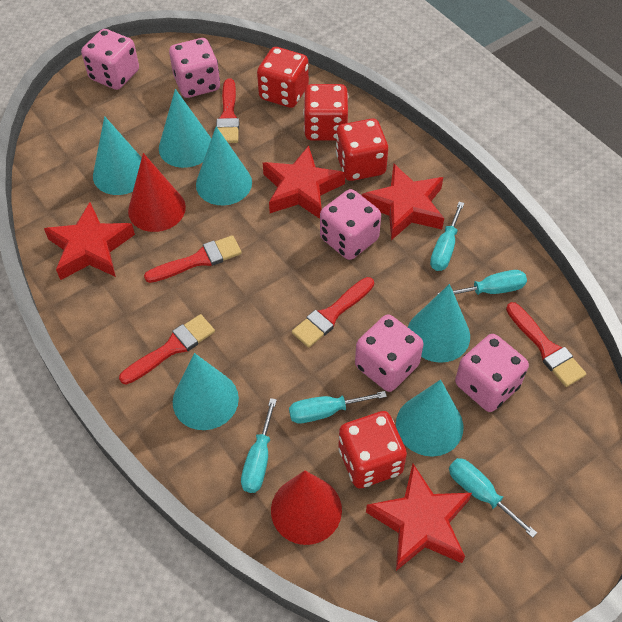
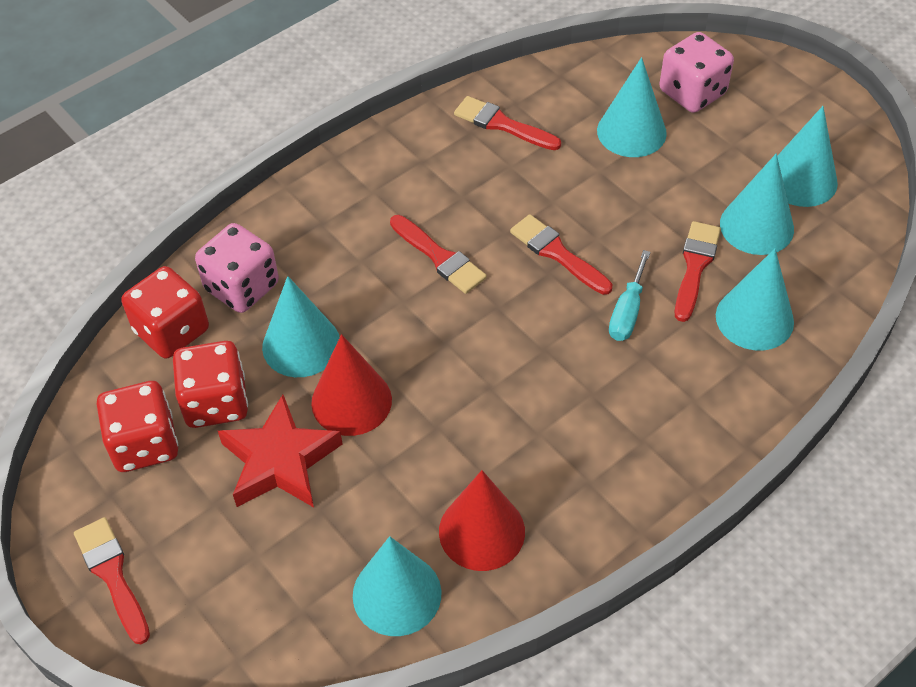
pink dice: 5 -> 2
red dice: 4 -> 3
red star: 4 -> 1
turquoise screwdriver: 5 -> 1

